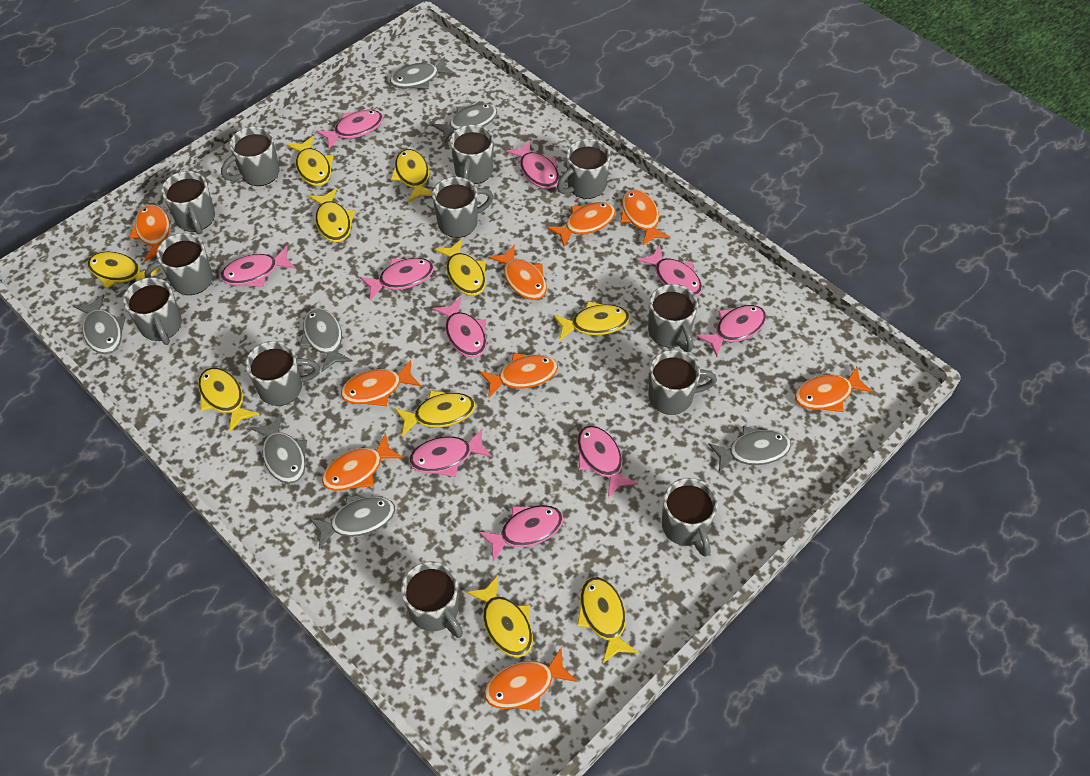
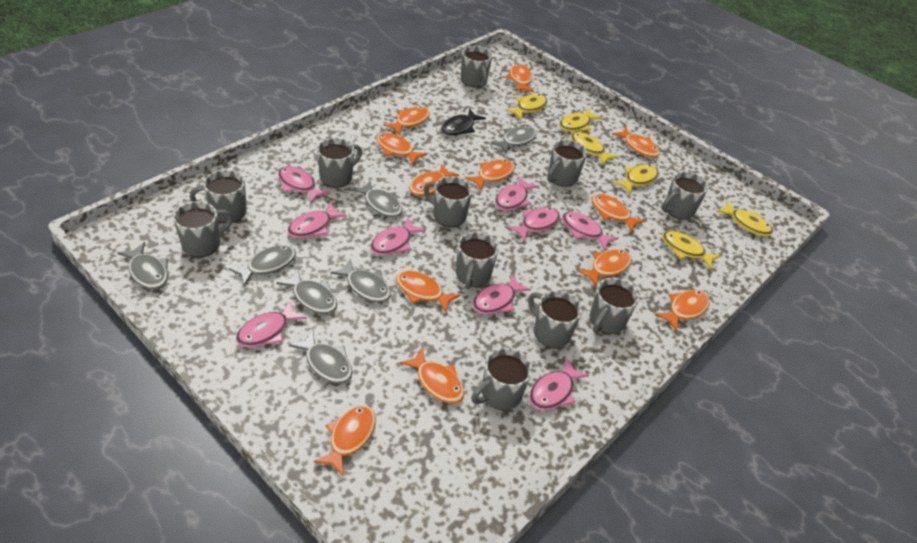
black fish: 0 -> 1
grey mug: 12 -> 11
orange fish: 9 -> 12
pink fish: 10 -> 9
yellow fish: 10 -> 6

